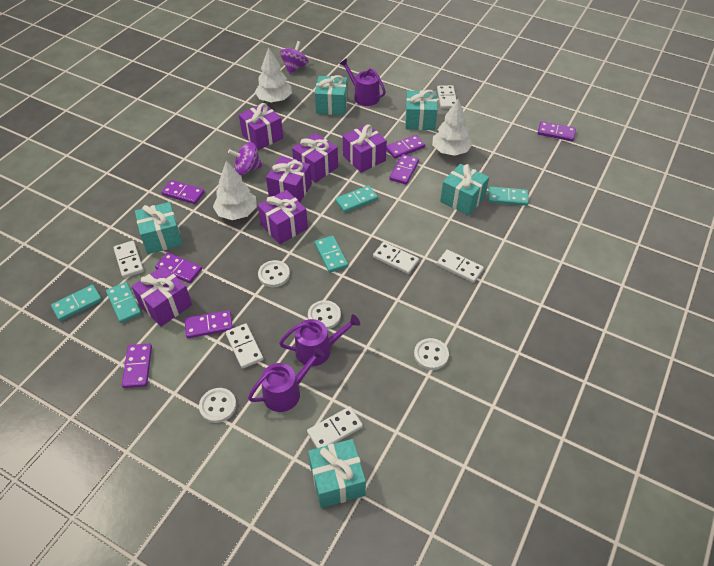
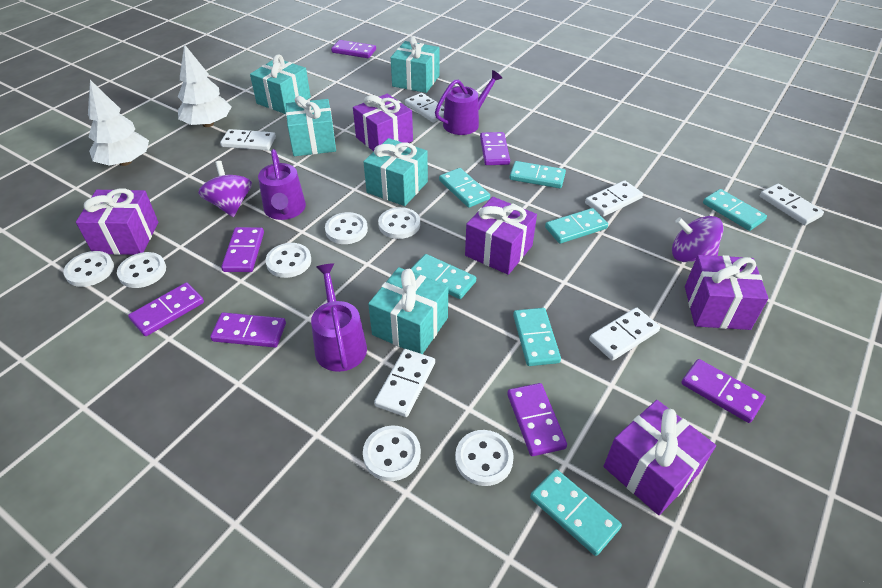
purple gift: 6 -> 5
turquoise domino: 5 -> 7
white button: 4 -> 7
white tree: 3 -> 2

